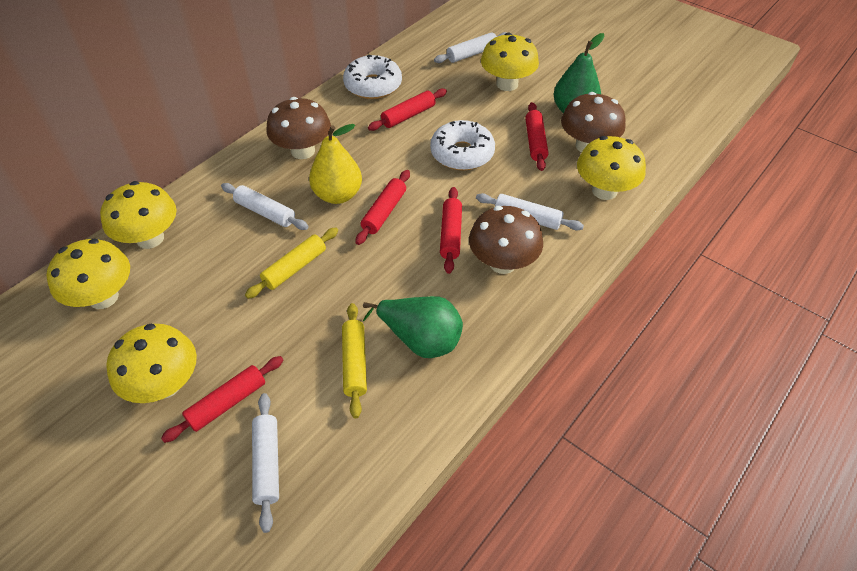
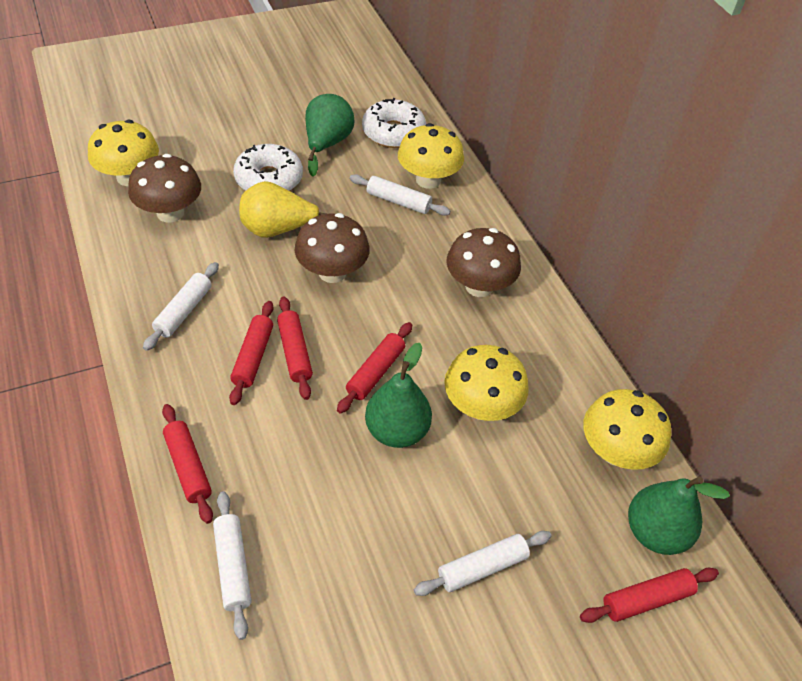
green pear: 2 -> 3
yellow mushroom: 5 -> 4
yellow rolling pin: 2 -> 0

